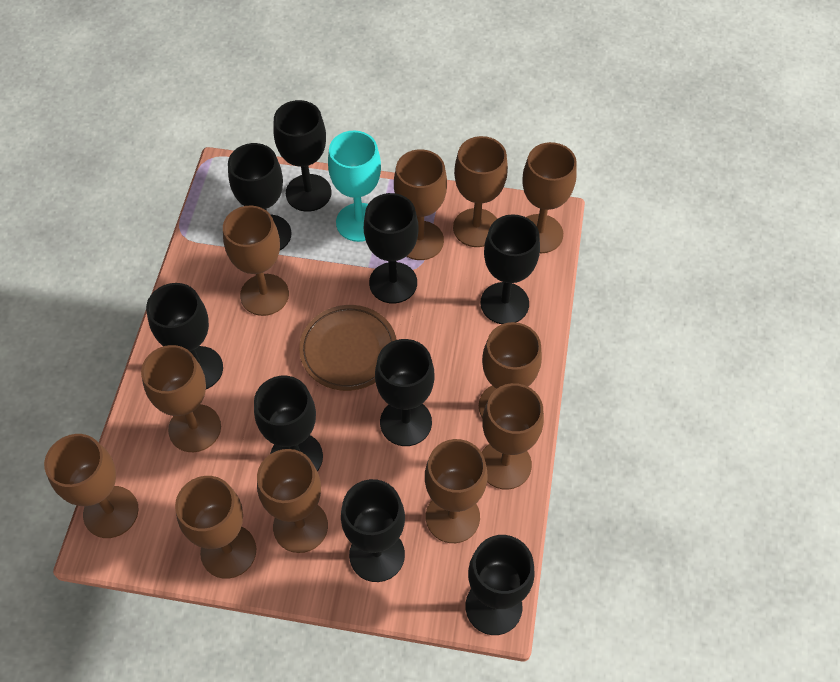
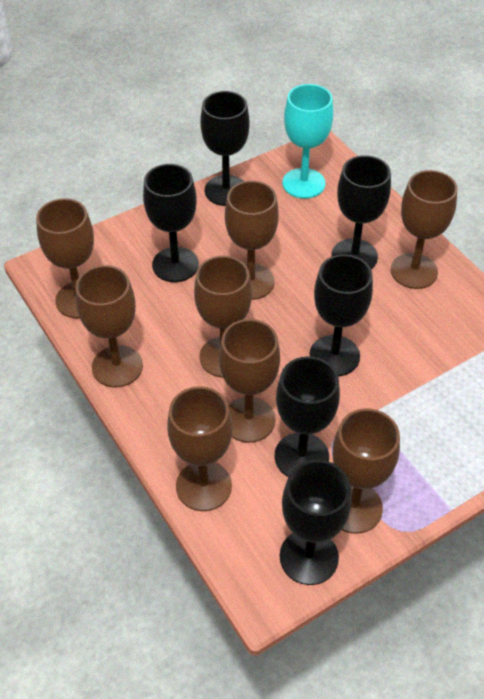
black goblet: 9 -> 6
brown goblet: 11 -> 8
brown plate: 1 -> 0

